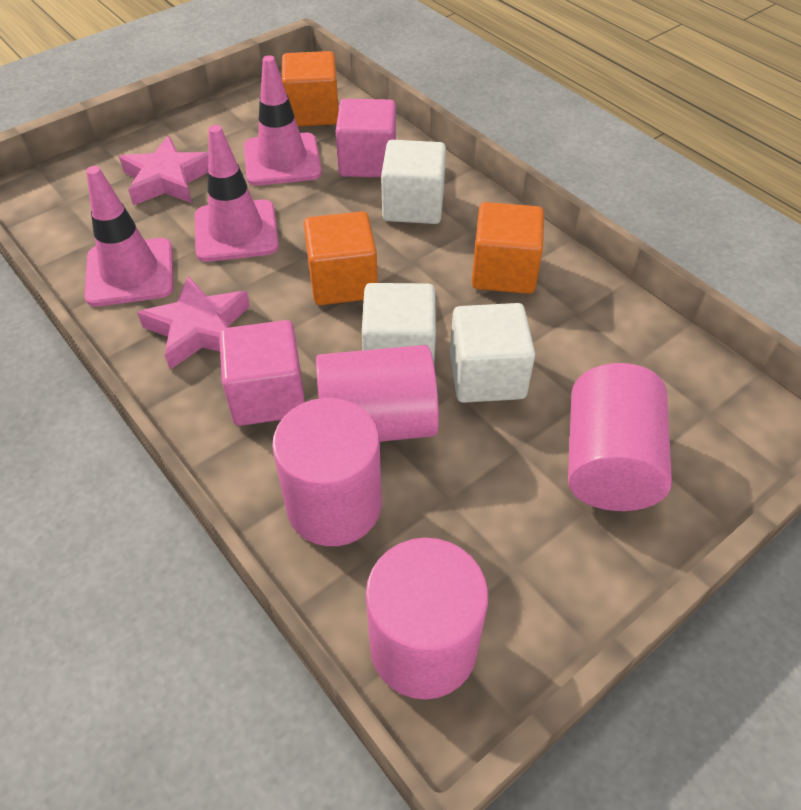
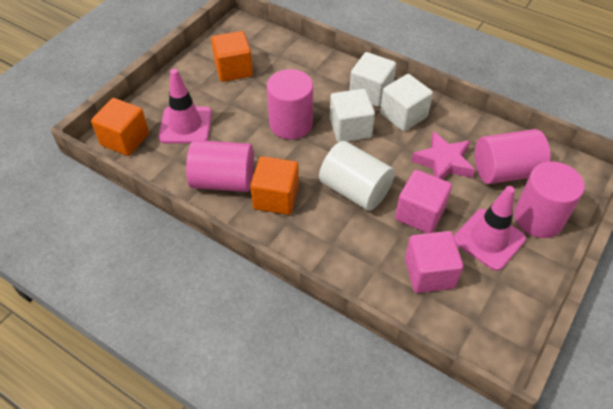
pink star: 2 -> 1
pink traffic cone: 3 -> 2
white cylinder: 0 -> 1

